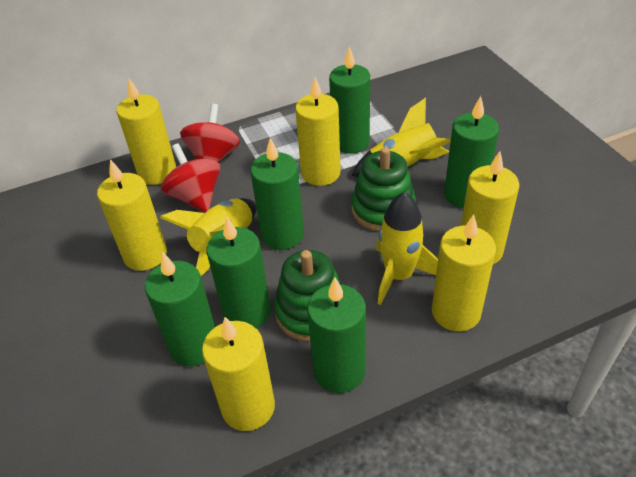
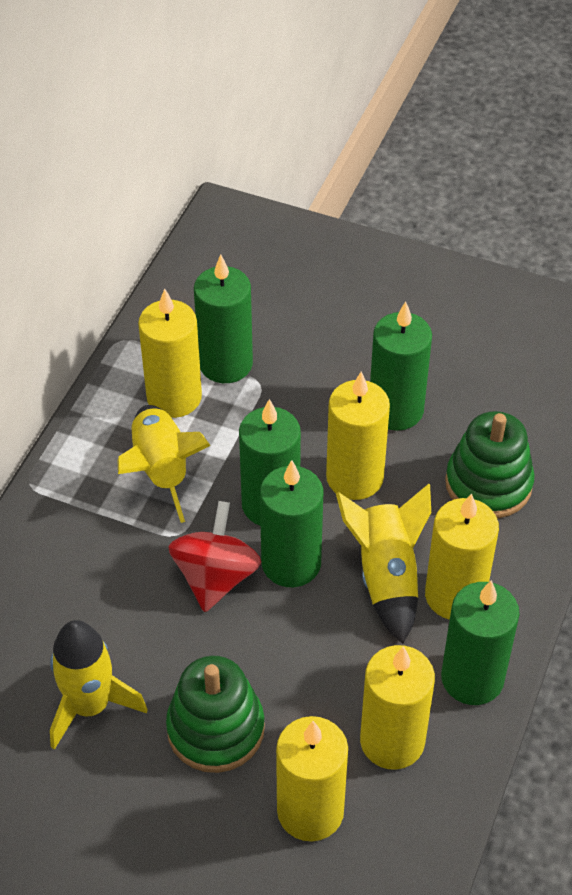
green candle: 6 -> 5
red spinning top: 2 -> 1
yellow candle: 6 -> 5

